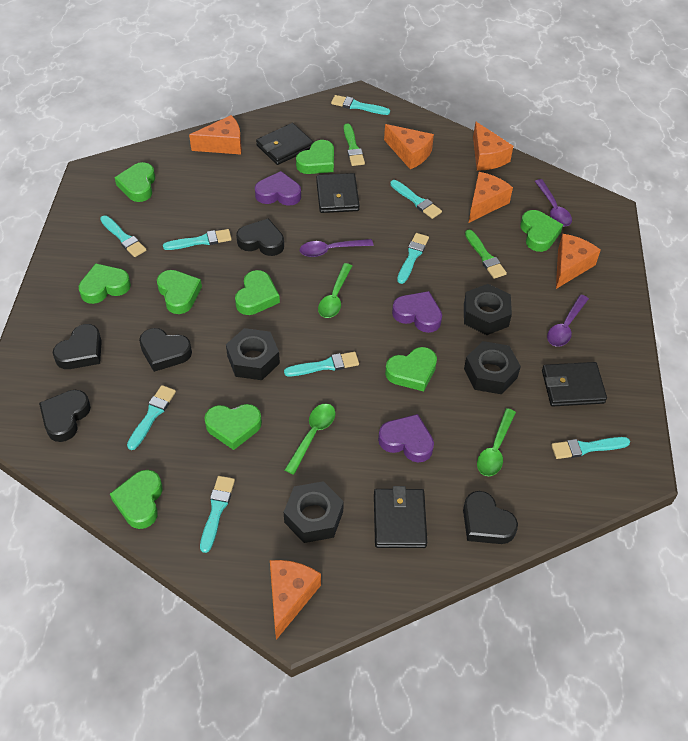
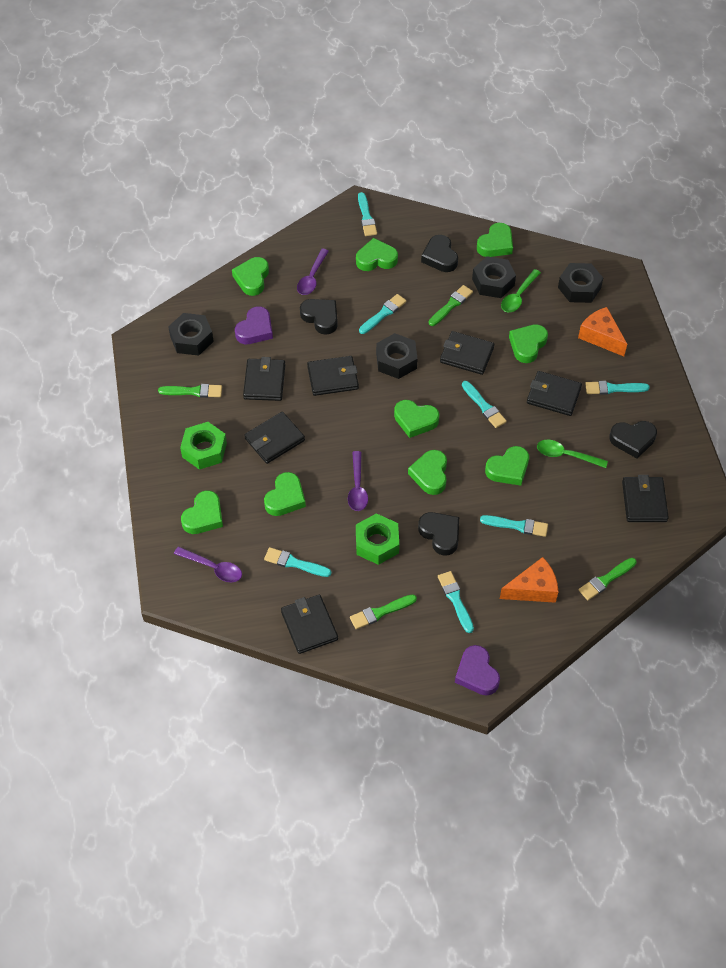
black heart: 5 -> 4
black wallet: 4 -> 7
green brush: 2 -> 4
green nut: 0 -> 2
green spoon: 3 -> 2
orange cheese: 6 -> 2
purple heart: 3 -> 2
turquoise brush: 9 -> 7

